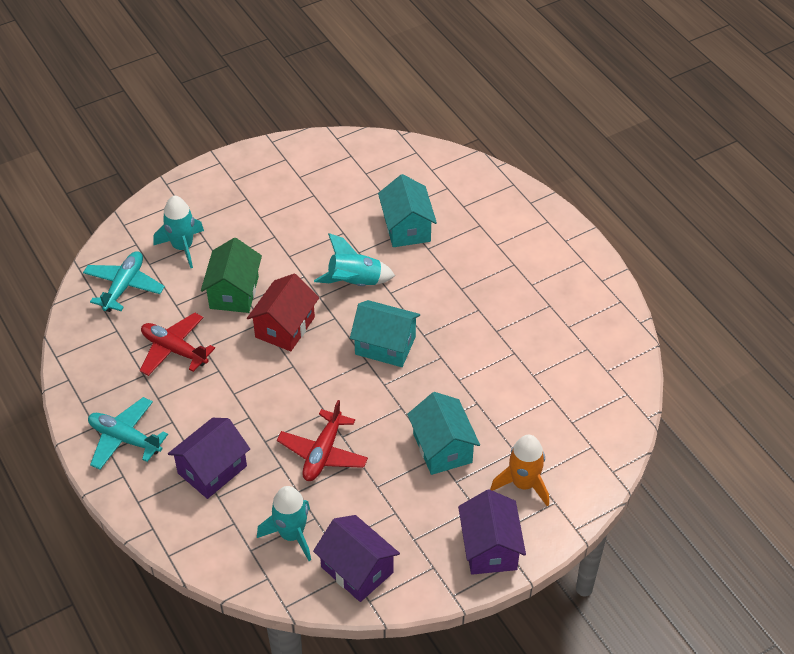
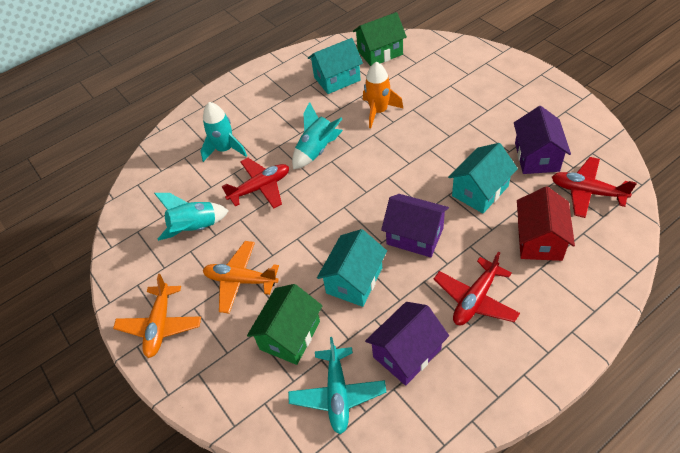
green house: 1 -> 2
orange plane: 0 -> 2
red plane: 2 -> 3
turquoise plane: 2 -> 1

